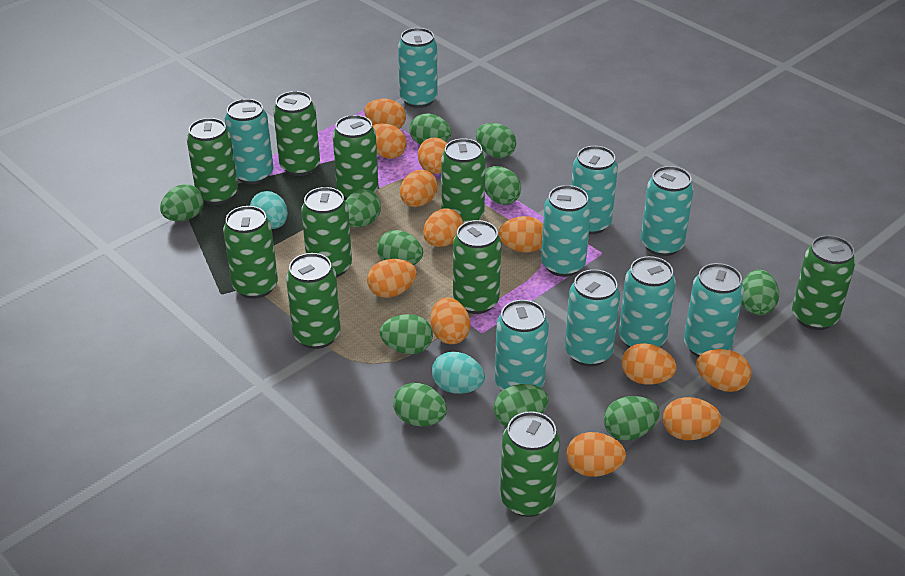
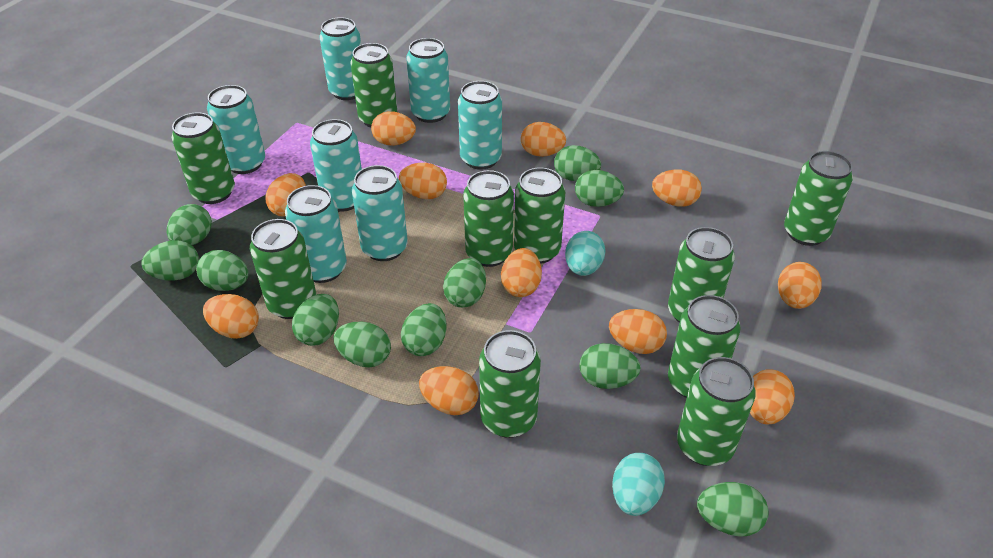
orange egg: 12 -> 11
turquoise can: 9 -> 7

